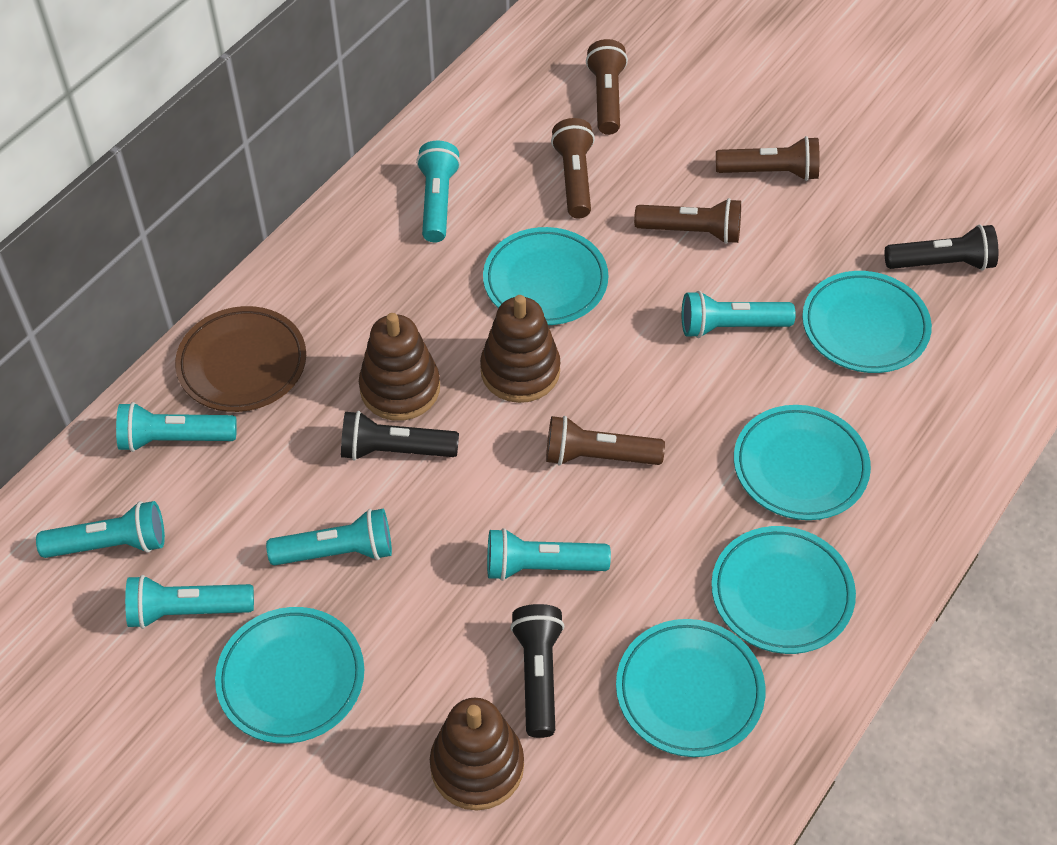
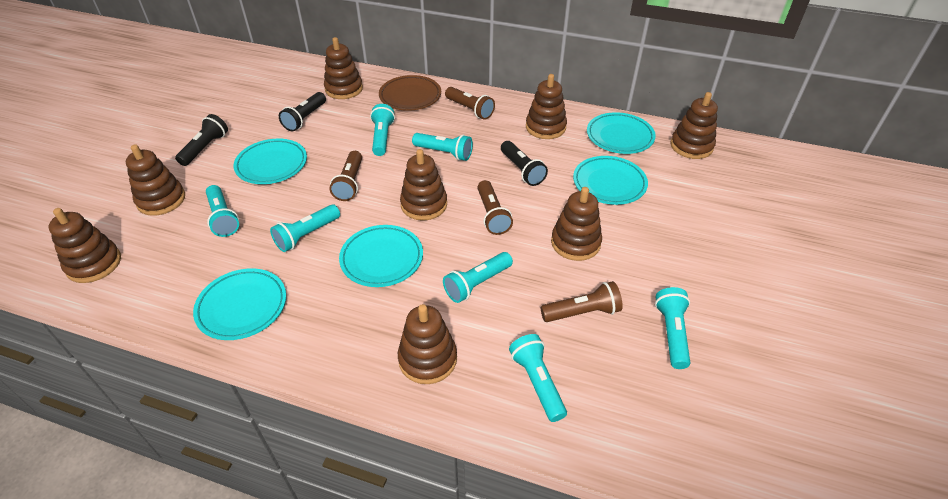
brown flashlight: 5 -> 4
brown stacking toy: 3 -> 8
turquoise plate: 6 -> 5

